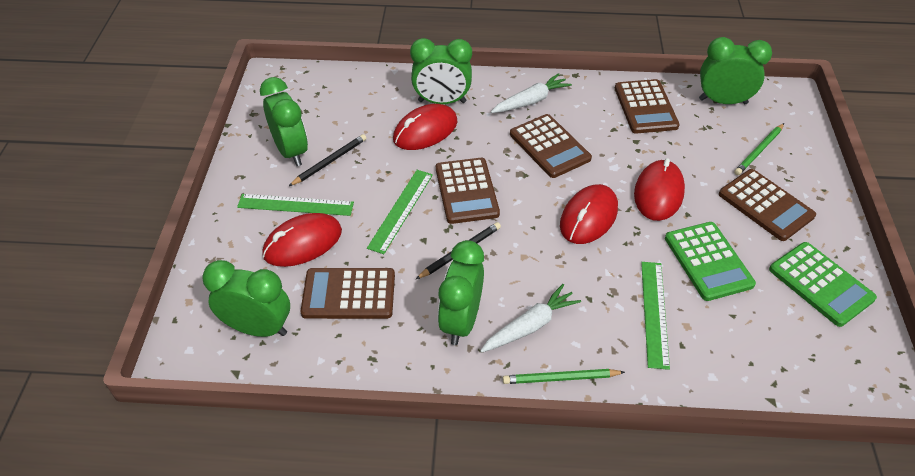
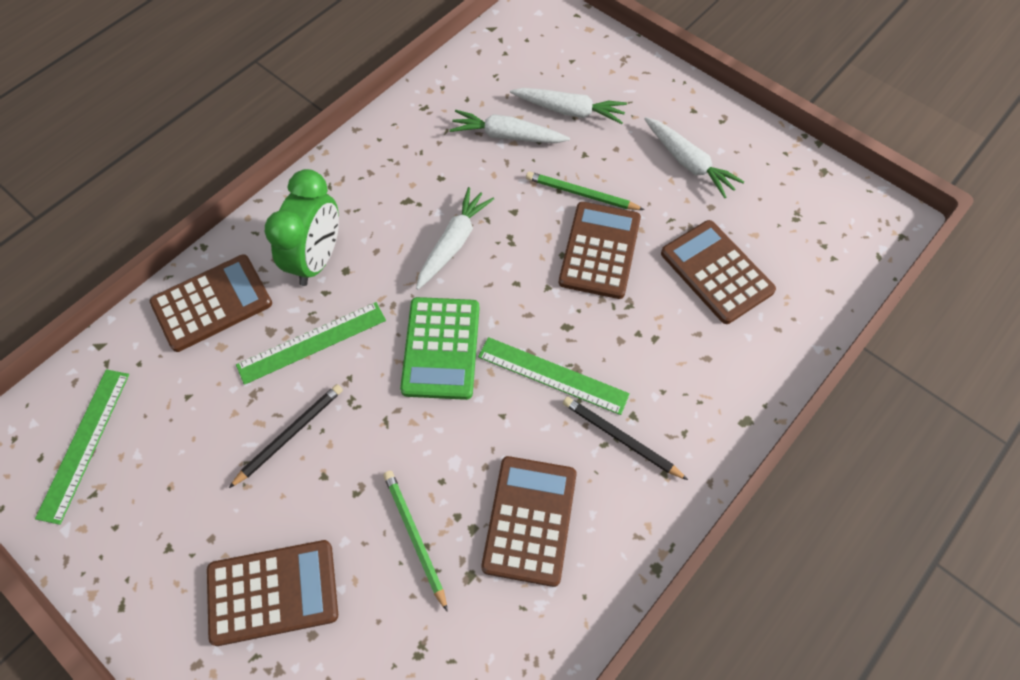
green calculator: 2 -> 1
green clock: 5 -> 1
red mouse: 4 -> 0
white carrot: 2 -> 4

